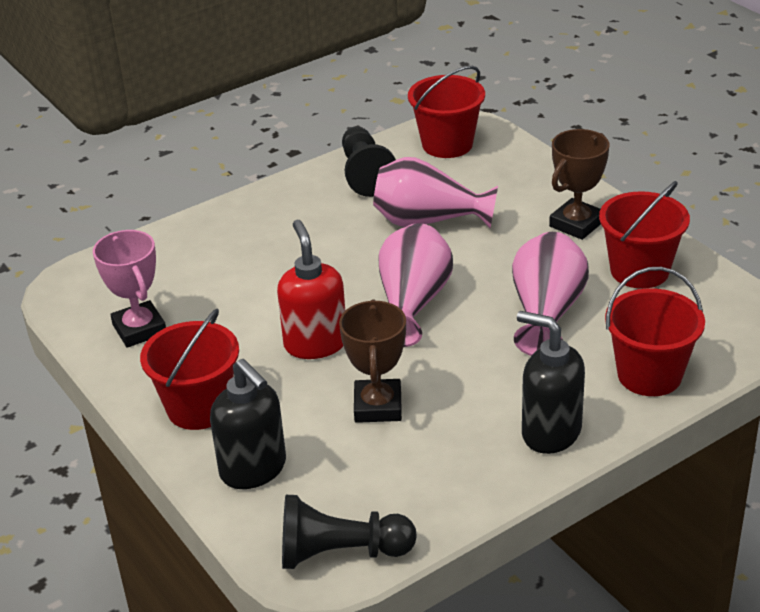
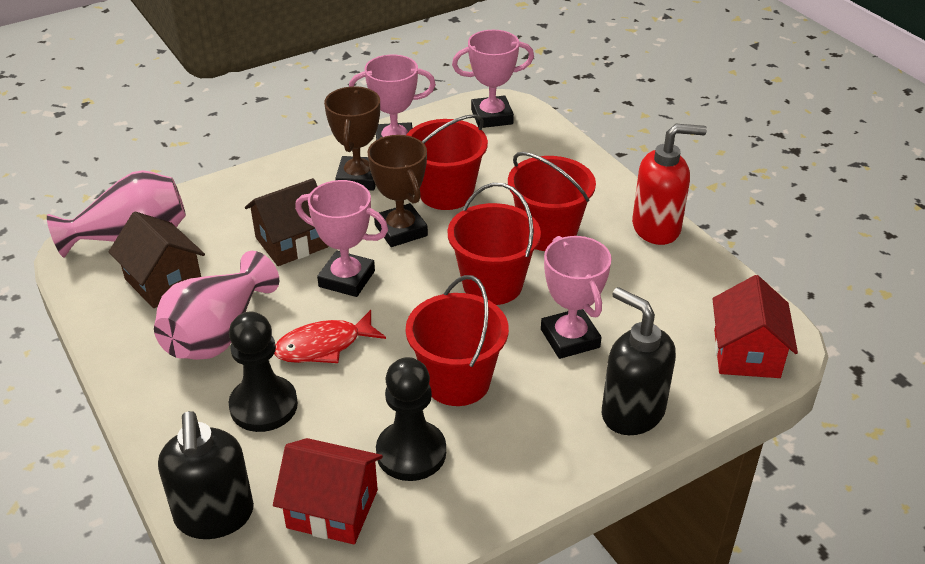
brown house: 0 -> 2
pink trophy: 1 -> 4
pink vase: 3 -> 2
red fish: 0 -> 1
red house: 0 -> 2

